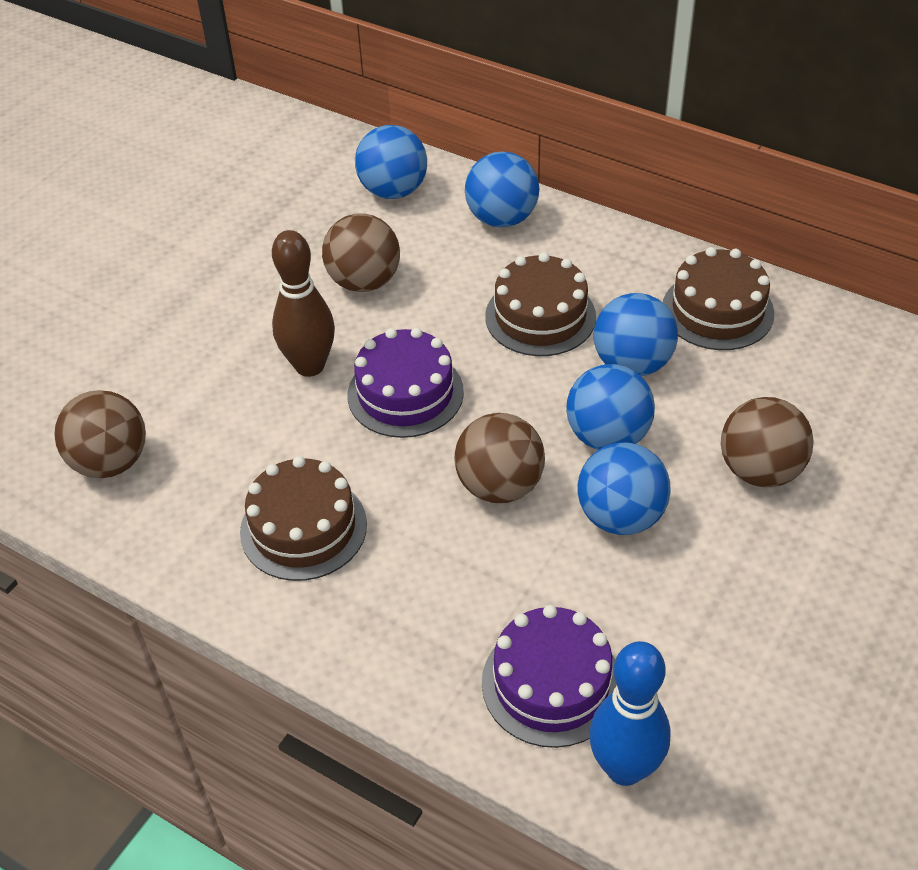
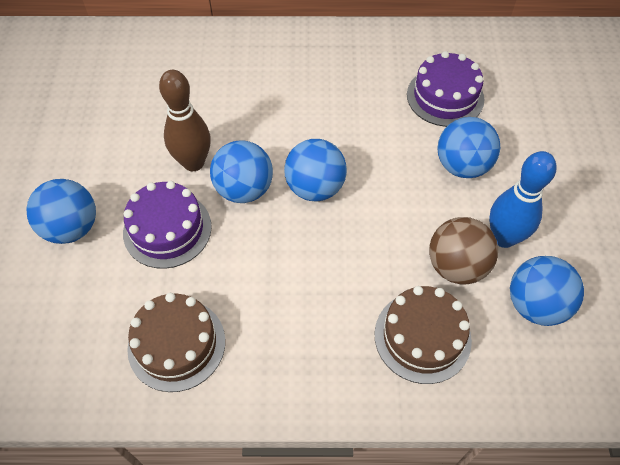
brown ball: 4 -> 1
brown cake: 3 -> 2

